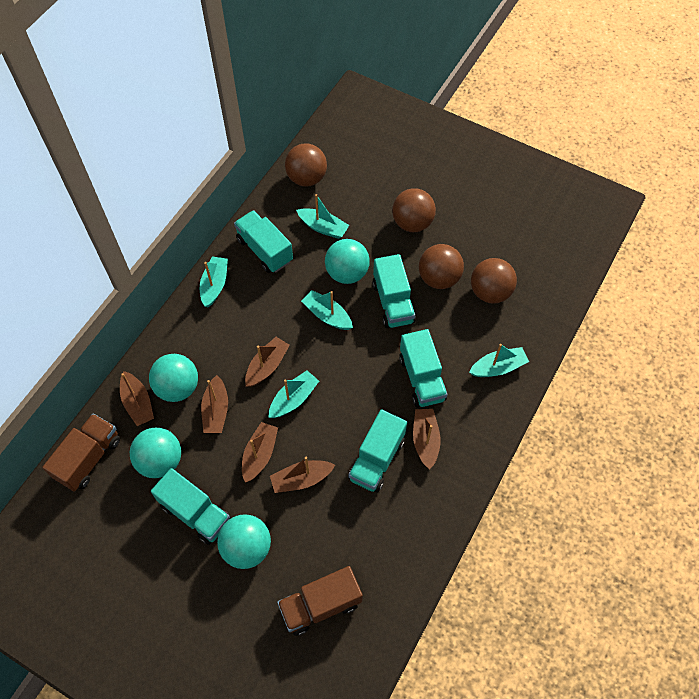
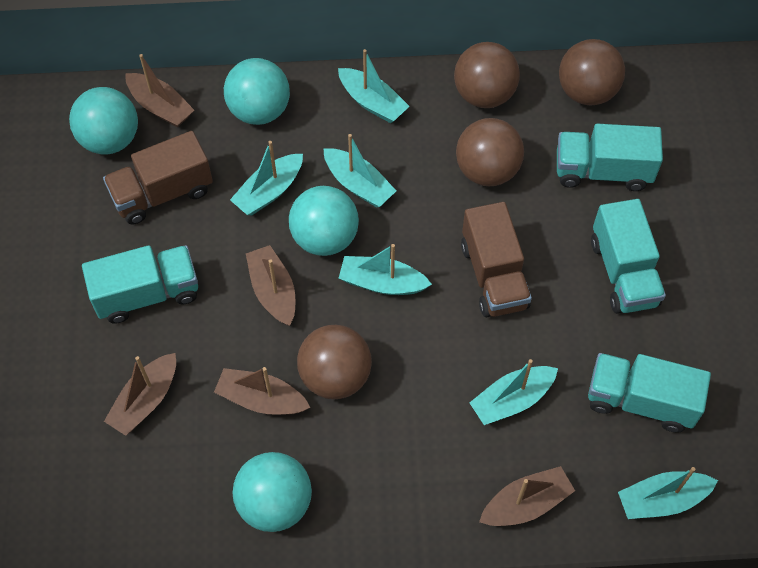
brown boat: 6 -> 5
turquoise boat: 5 -> 6
turquoise truck: 5 -> 4

